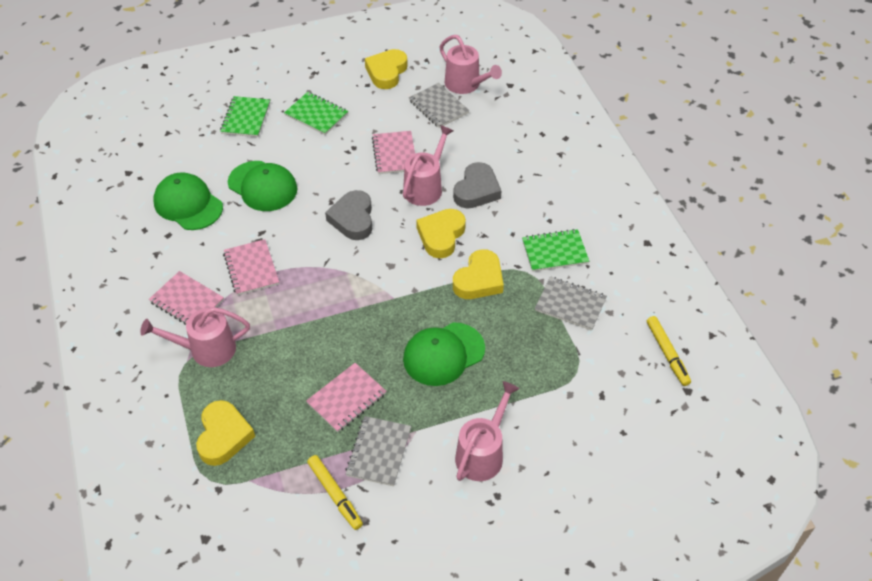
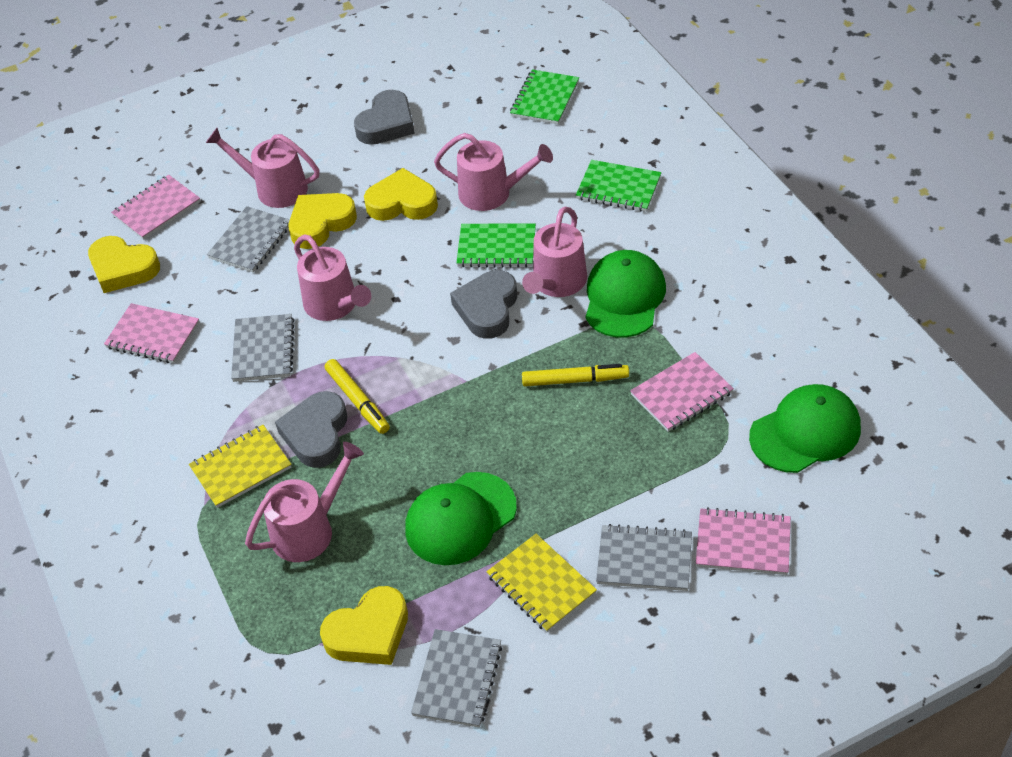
grey heart: 2 -> 3
grey notebook: 3 -> 4
pink watering can: 4 -> 5
yellow notebook: 0 -> 2

